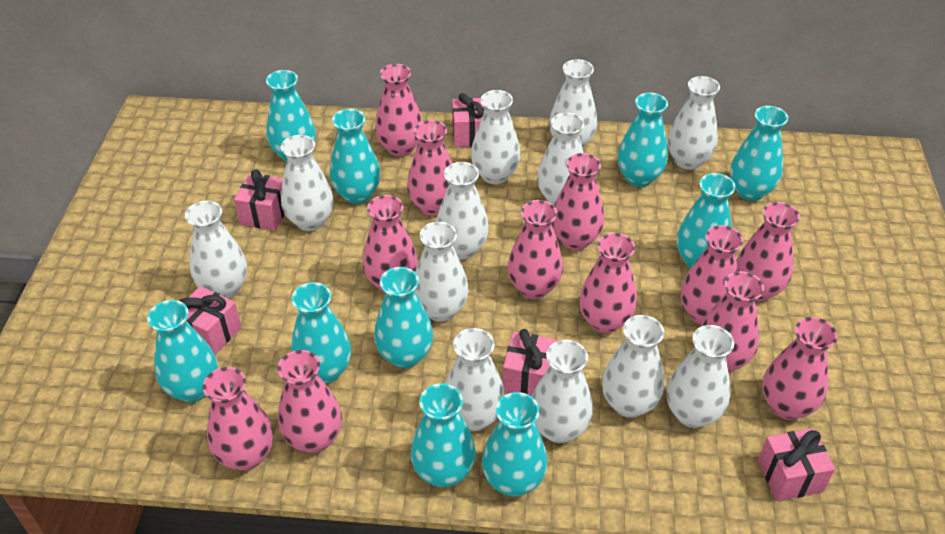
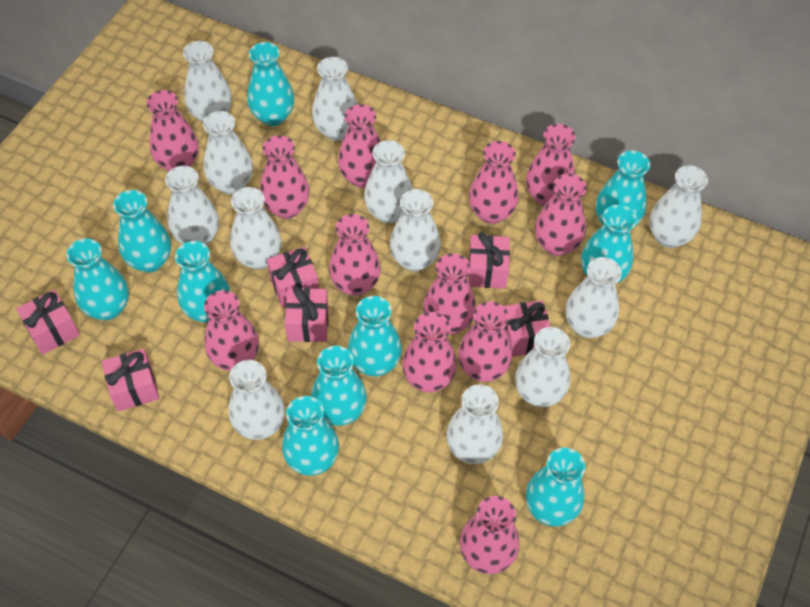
pink gift: 5 -> 6

